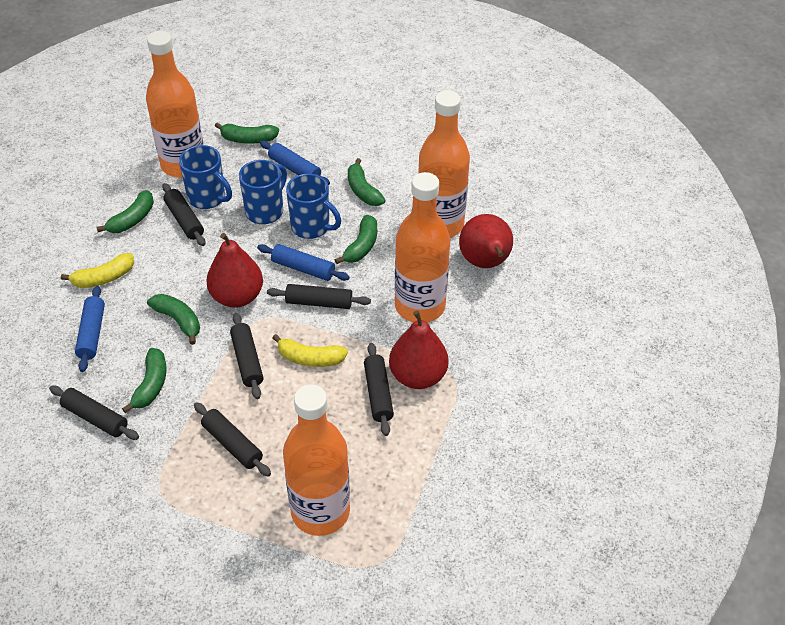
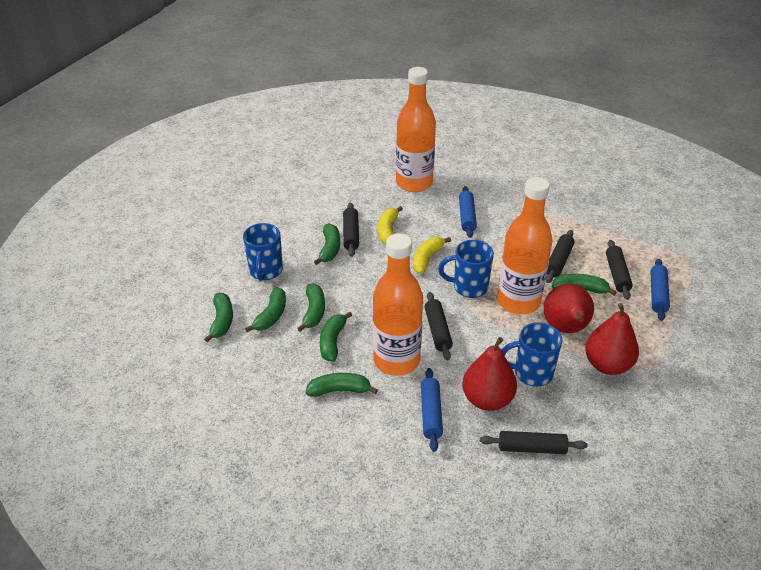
black rolling pin: 6 -> 5
green banana: 6 -> 7
orange bottle: 4 -> 3

